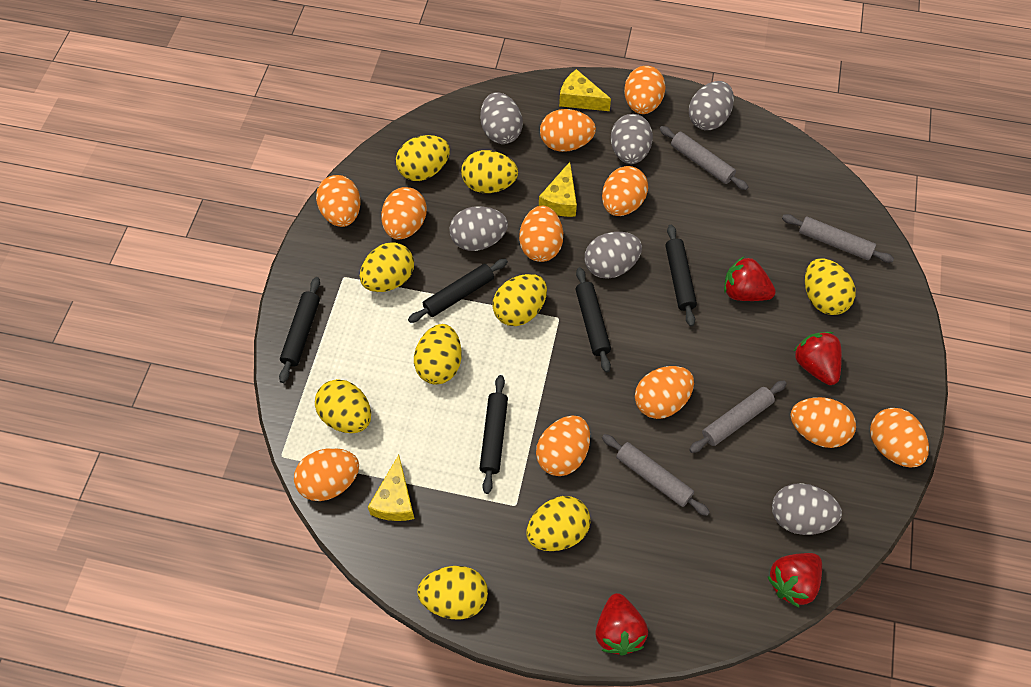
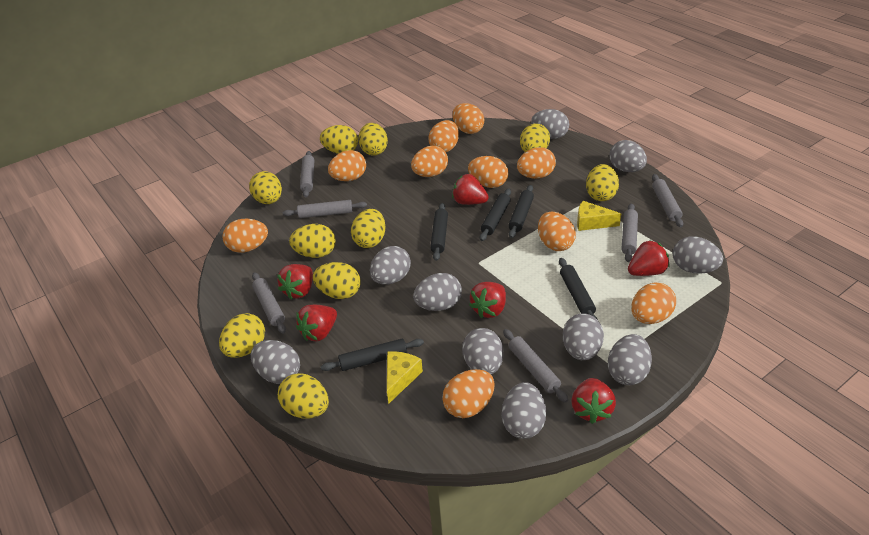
grey egg: 6 -> 10
grey rolling pin: 4 -> 6
orange egg: 11 -> 10
red strawberry: 4 -> 6
yellow cheese: 3 -> 2
yellow egg: 9 -> 10

